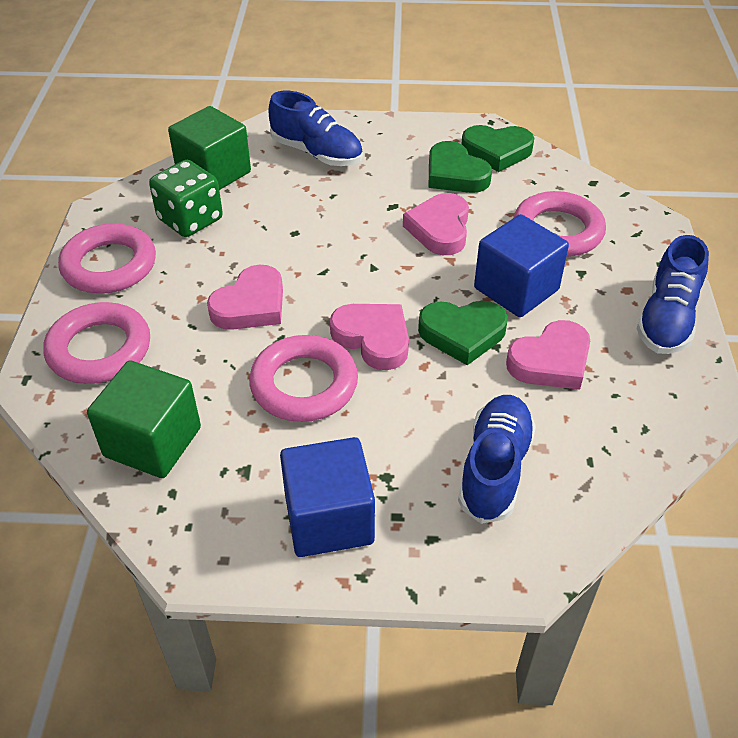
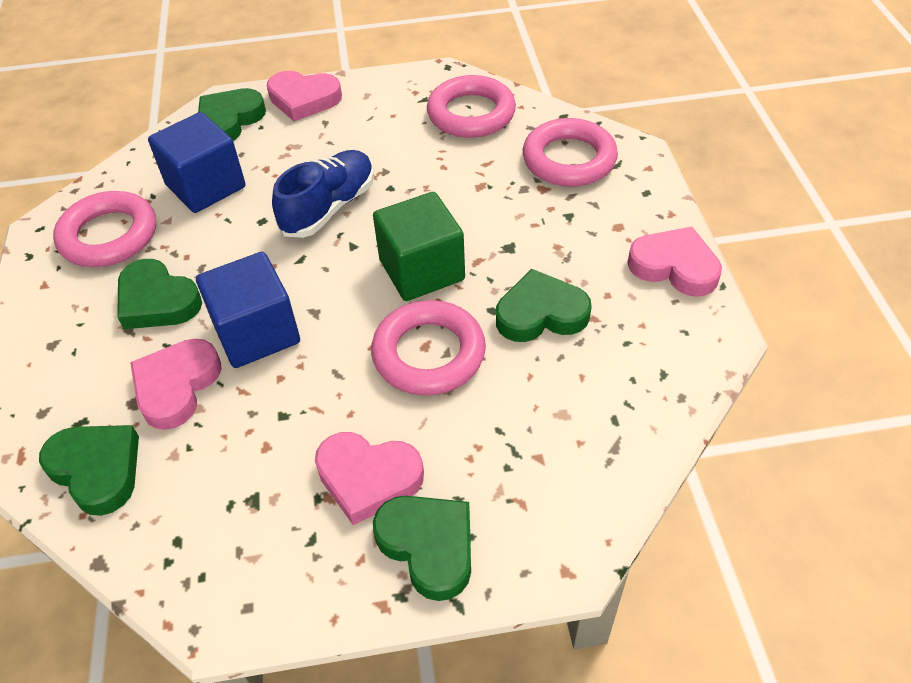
blue shoe: 3 -> 1
green cube: 2 -> 1
green dice: 1 -> 0
green heart: 3 -> 5

